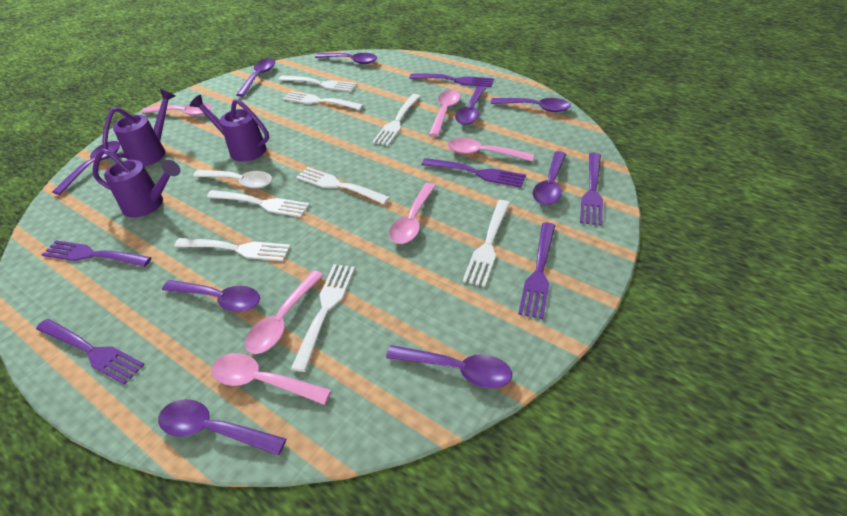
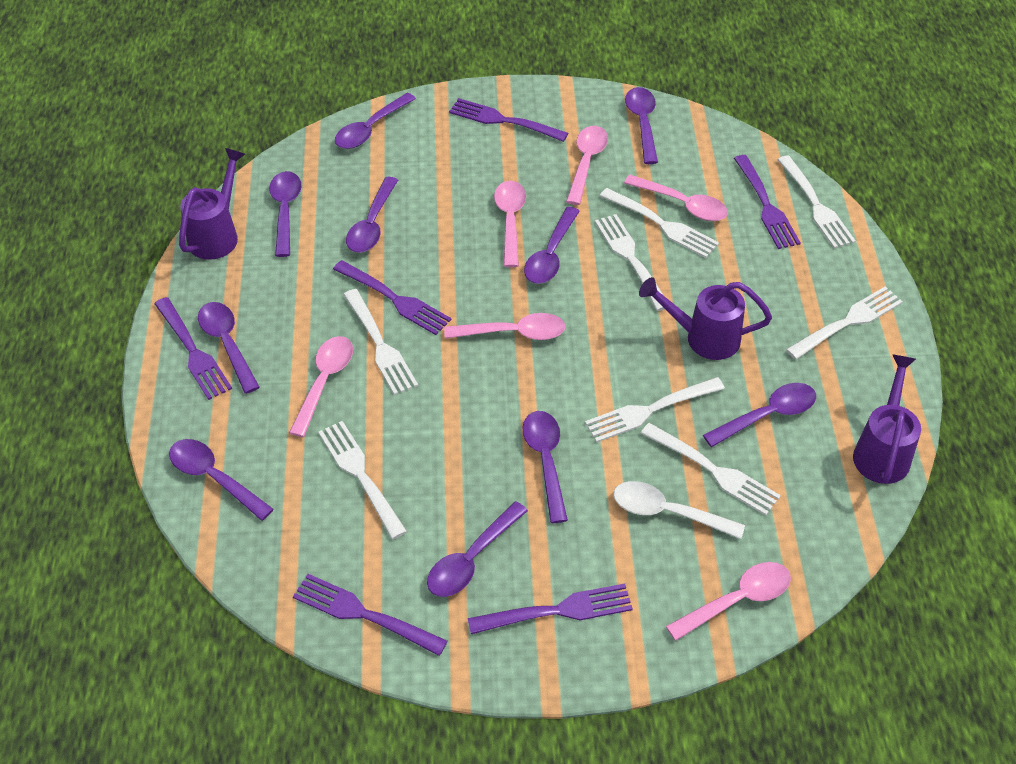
purple spoon: 9 -> 10

